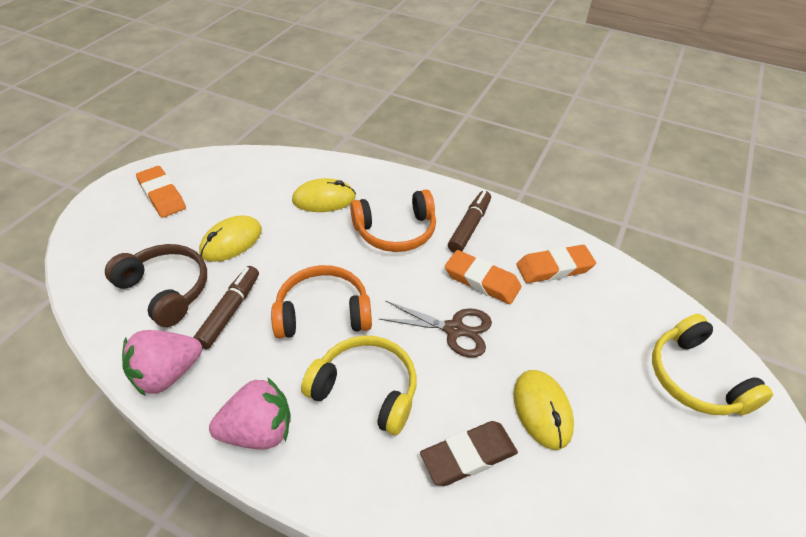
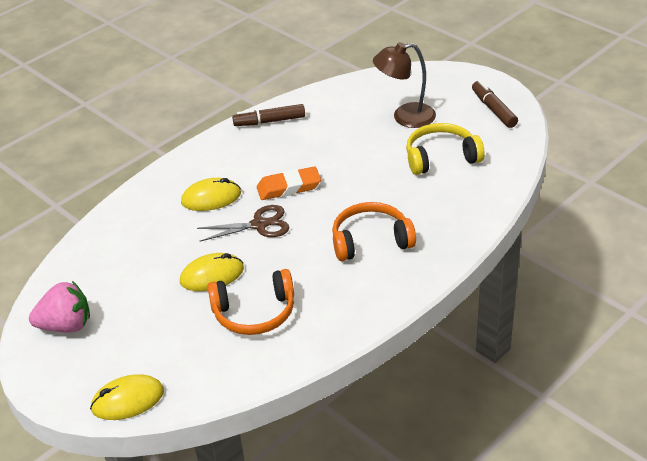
brown eraser: 1 -> 0
brown headphones: 1 -> 0
brown lamp: 0 -> 1
orange eraser: 3 -> 1
pink strawberry: 2 -> 1
yellow headphones: 2 -> 1

